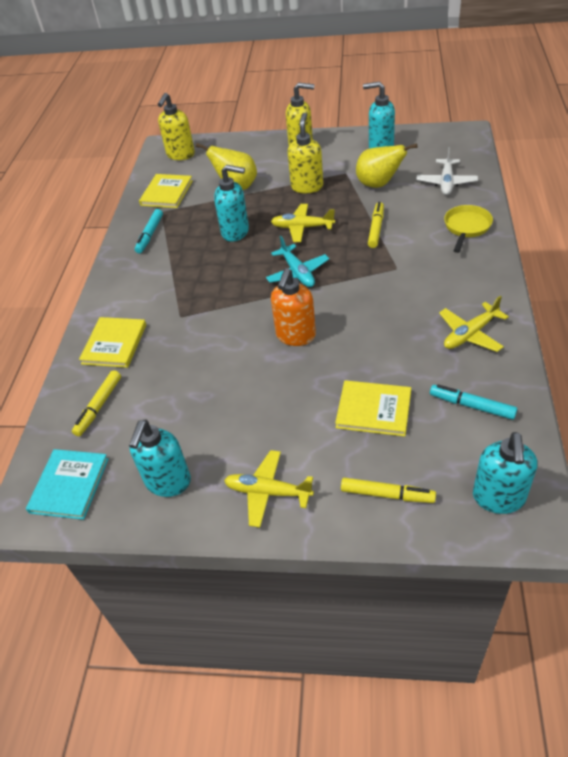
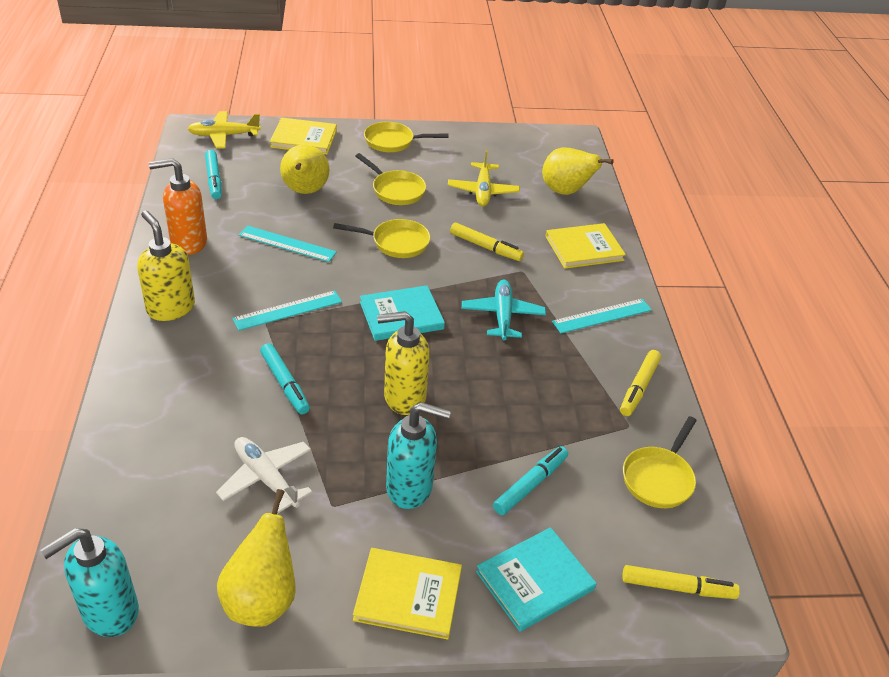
turquoise book: 1 -> 2
turquoise marker: 2 -> 3
turquoise ruler: 0 -> 3
turquoise soap dispenser: 4 -> 2
yellow pan: 1 -> 4
yellow pear: 2 -> 3
yellow plane: 3 -> 2
yellow soap dispenser: 3 -> 2

